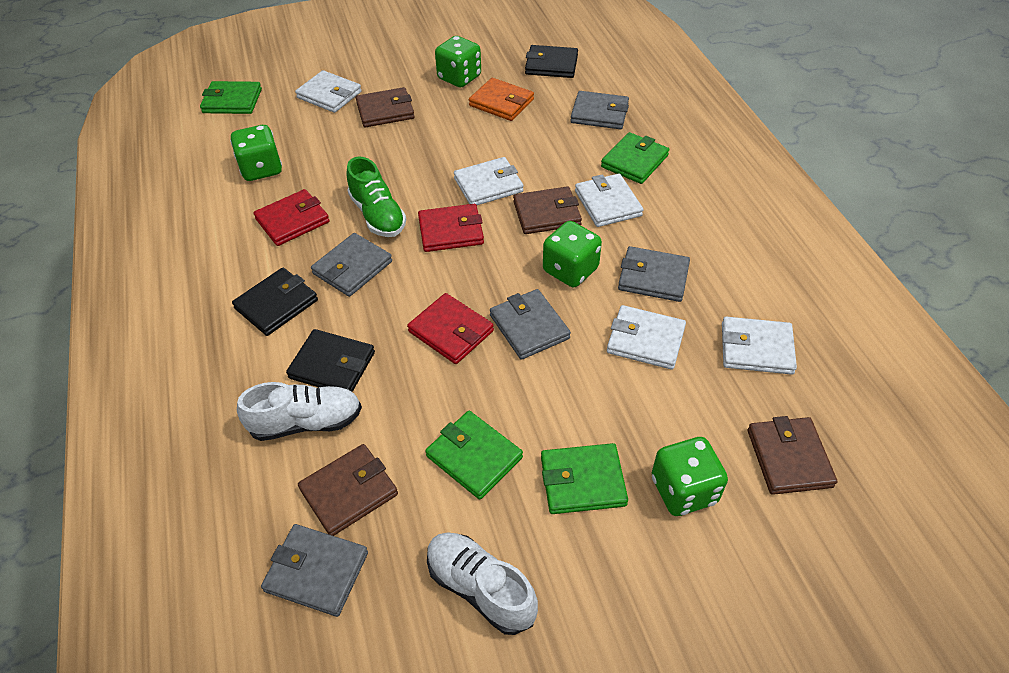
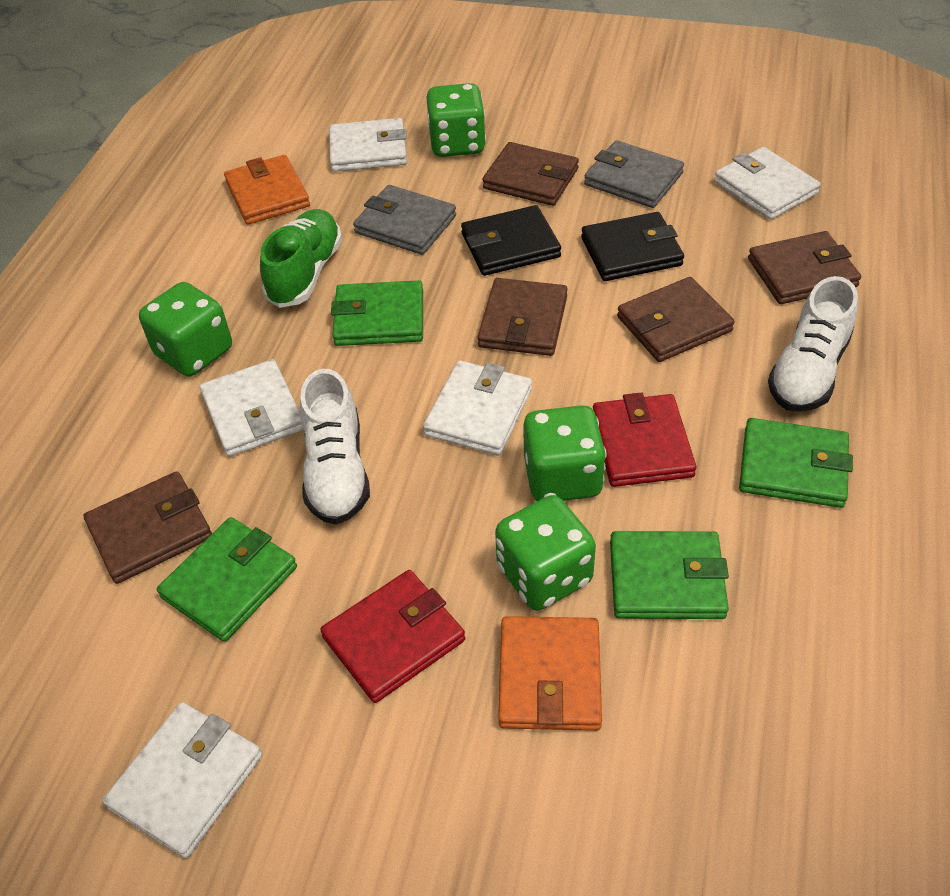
black wallet: 3 -> 2
brown wallet: 4 -> 5
grey wallet: 5 -> 2
orange wallet: 1 -> 2
red wallet: 3 -> 2

